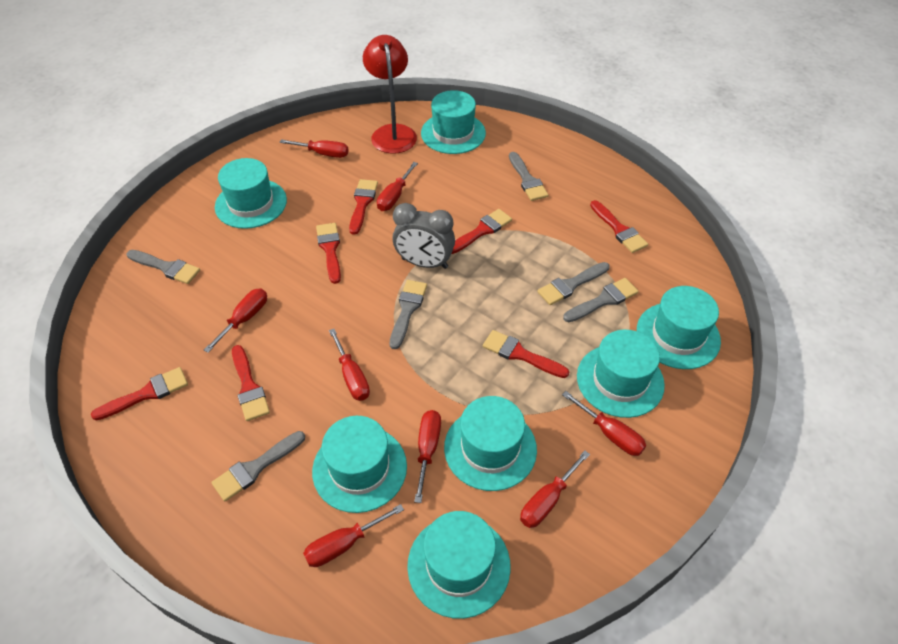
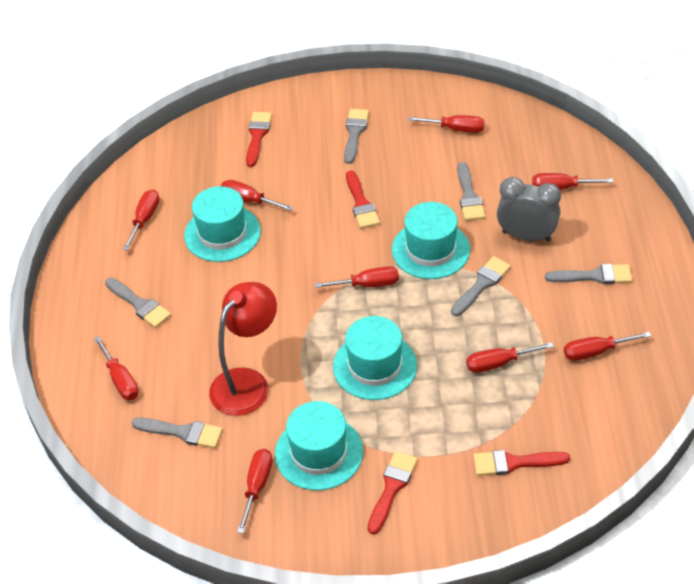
red brush: 7 -> 4
red screwdriver: 8 -> 9
turquoise hat: 7 -> 4

